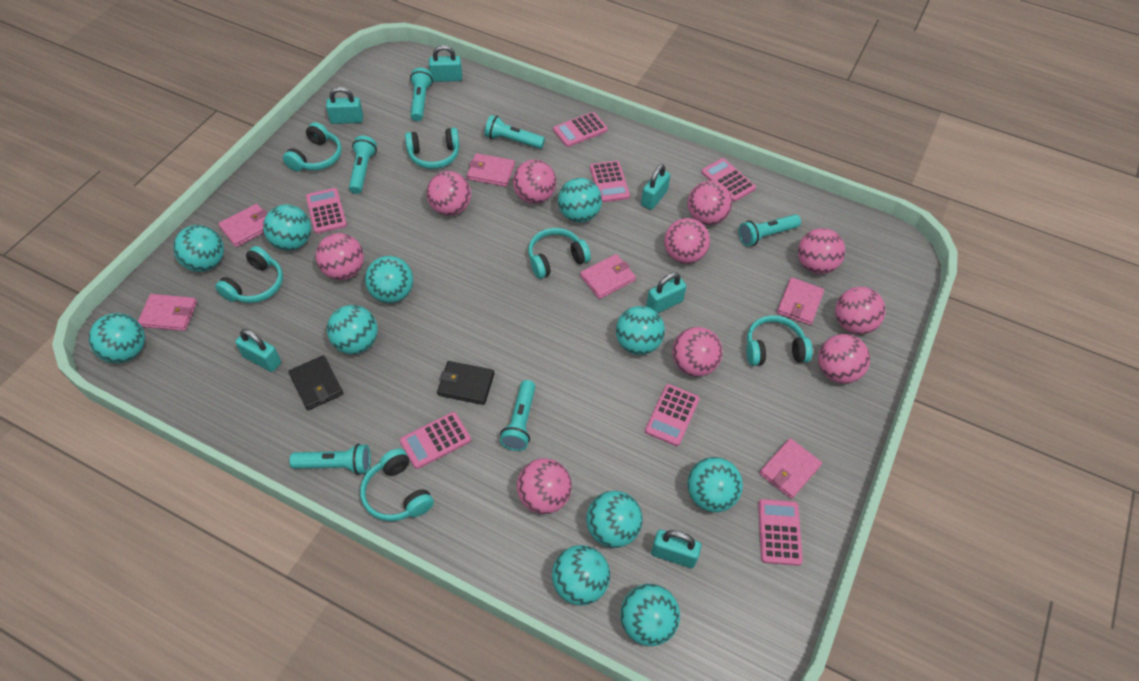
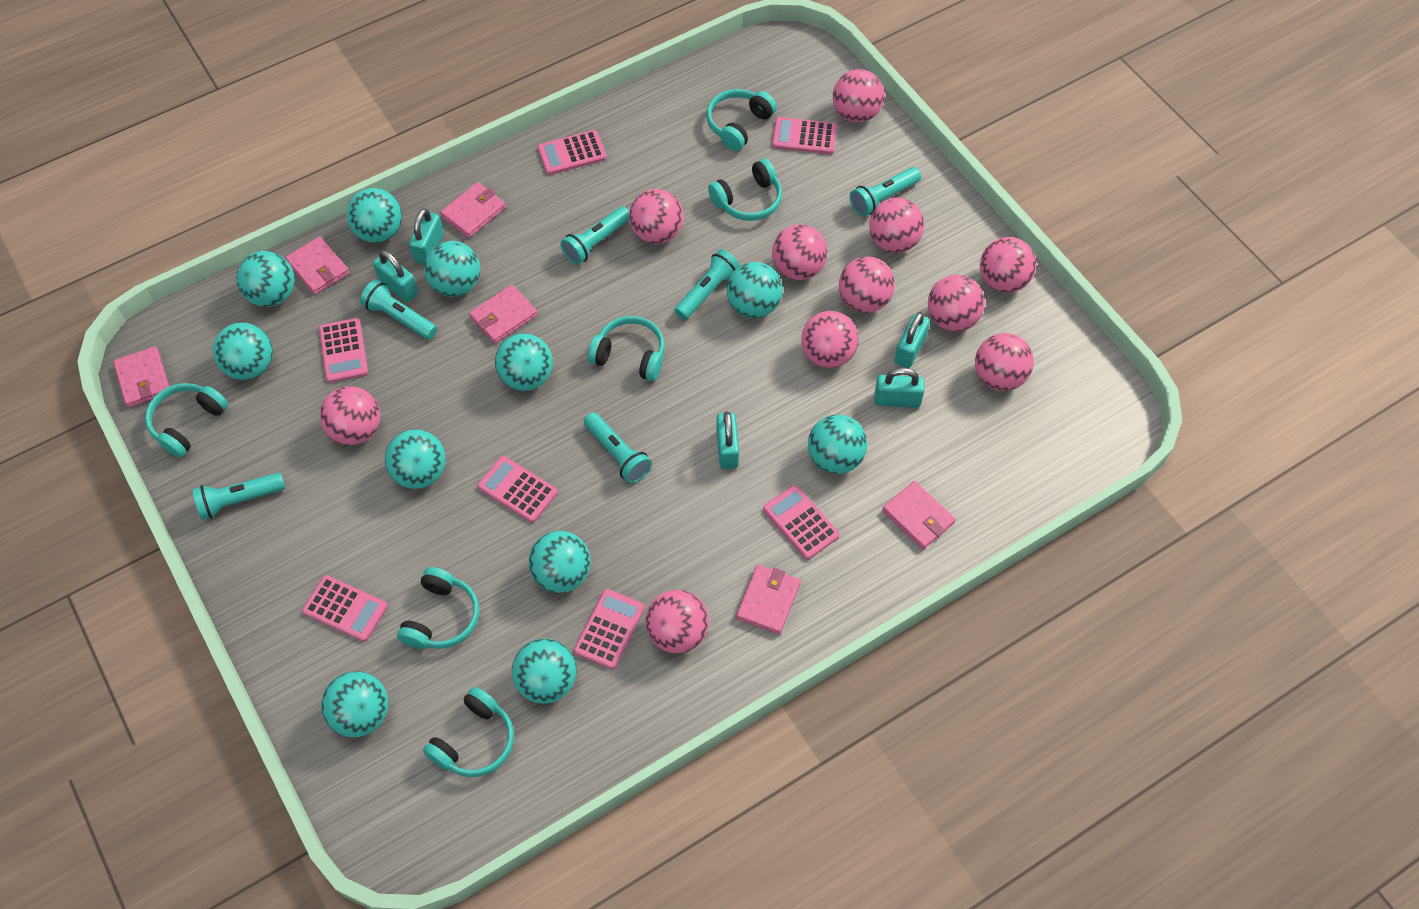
black wallet: 2 -> 0
pink ball: 10 -> 11
turquoise padlock: 6 -> 5

